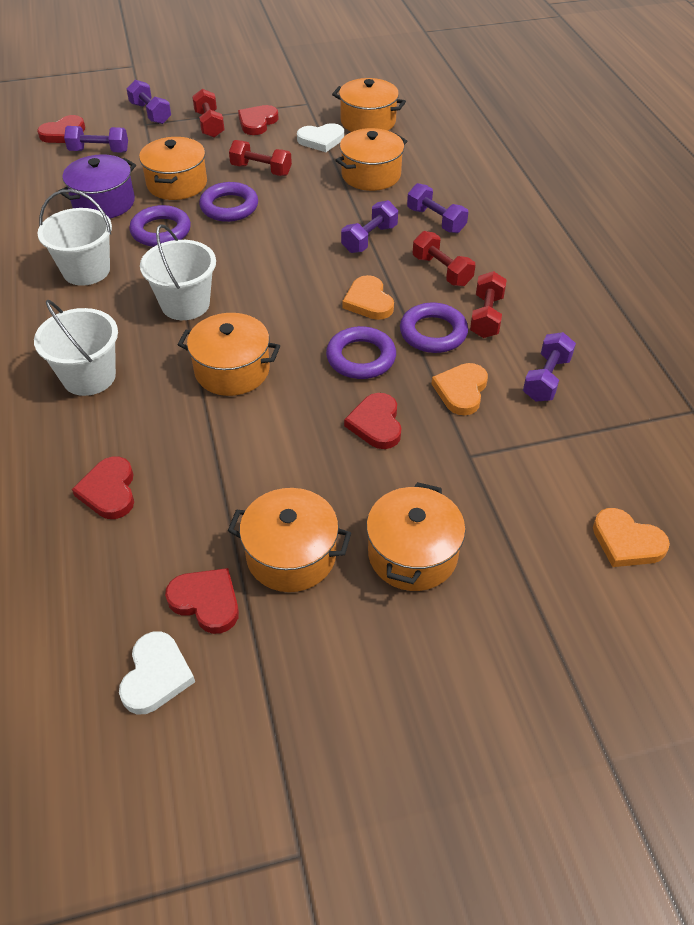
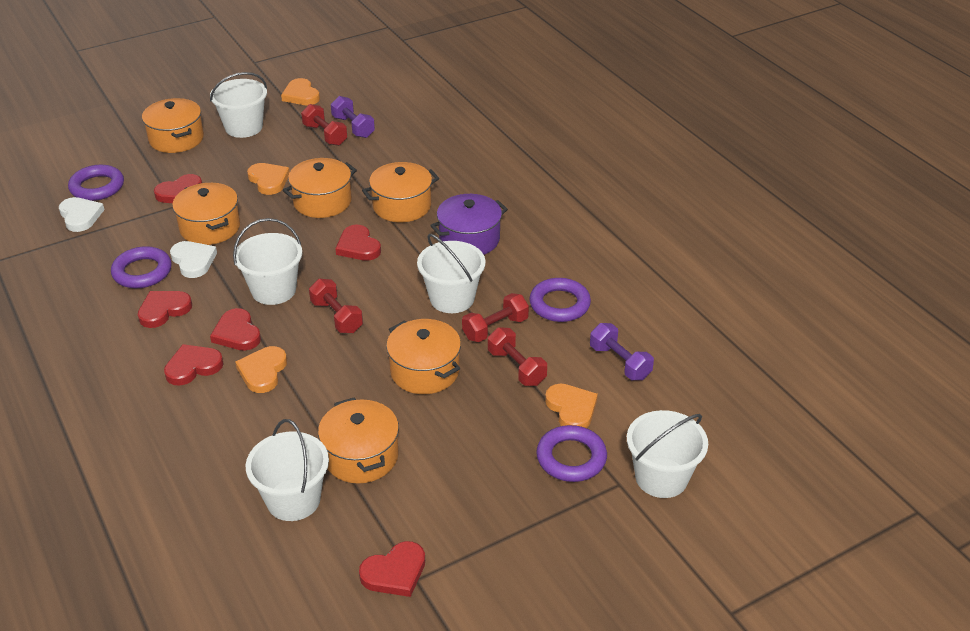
orange heart: 3 -> 4
purple dumbbell: 5 -> 2
red heart: 5 -> 6
white bucket: 3 -> 5

